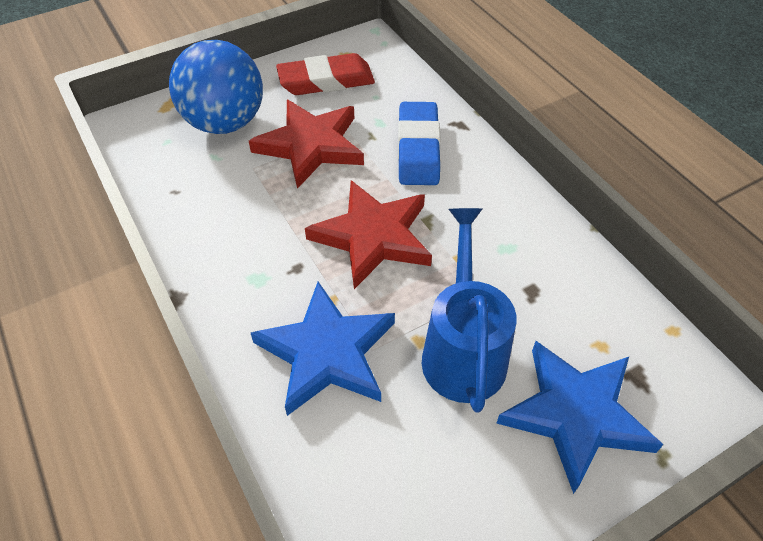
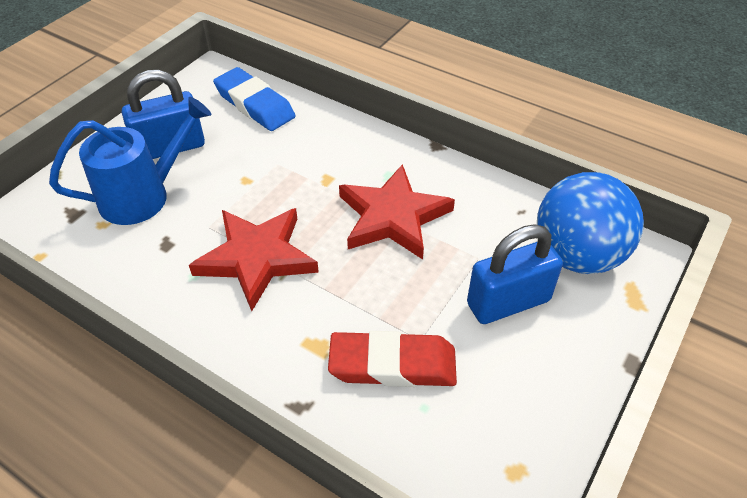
blue padlock: 0 -> 2
blue star: 2 -> 0

